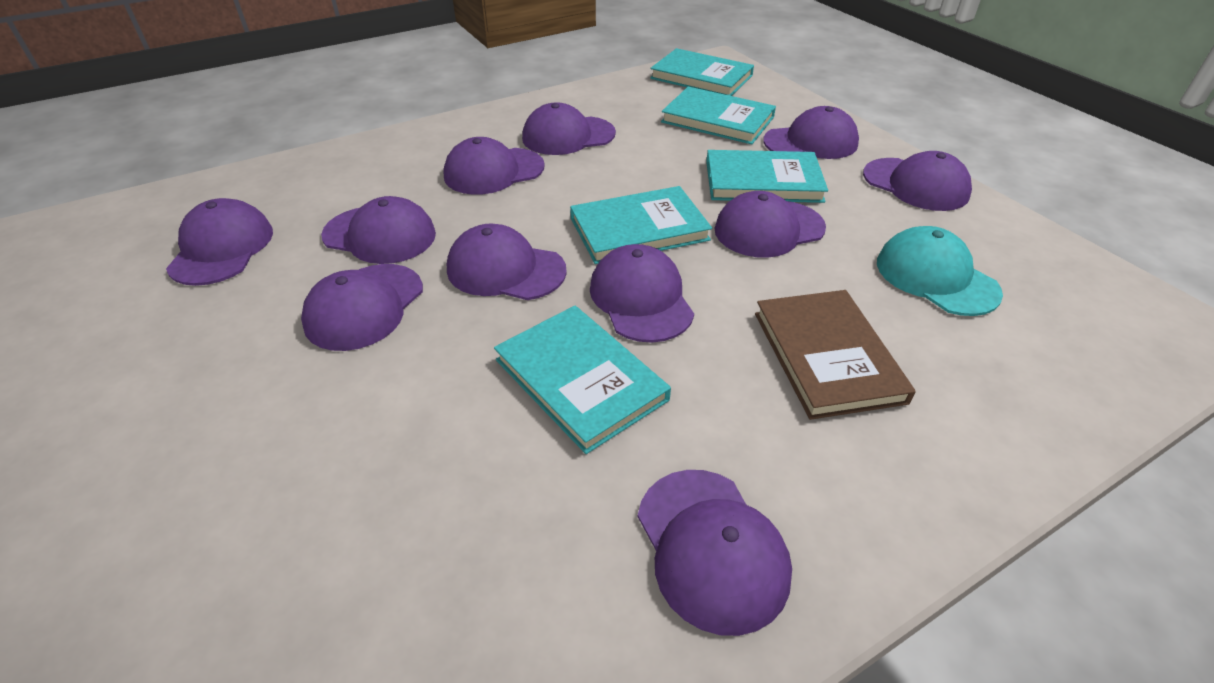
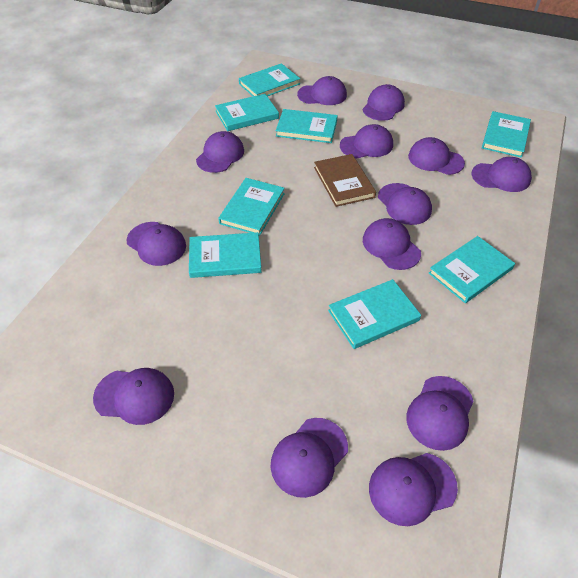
purple cap: 11 -> 13
turquoise book: 5 -> 8
turquoise cap: 1 -> 0

